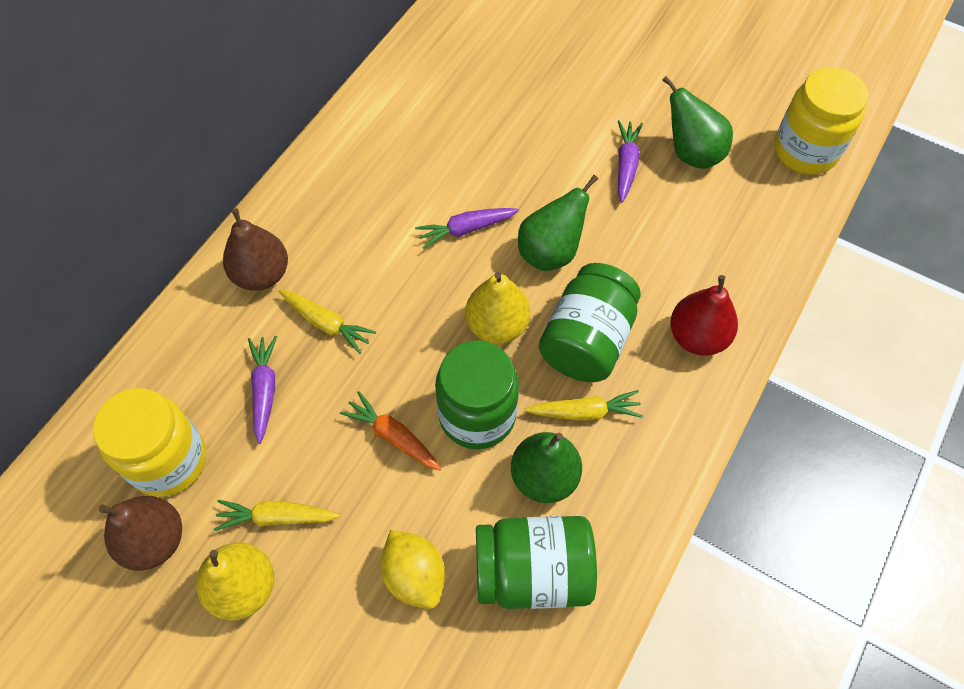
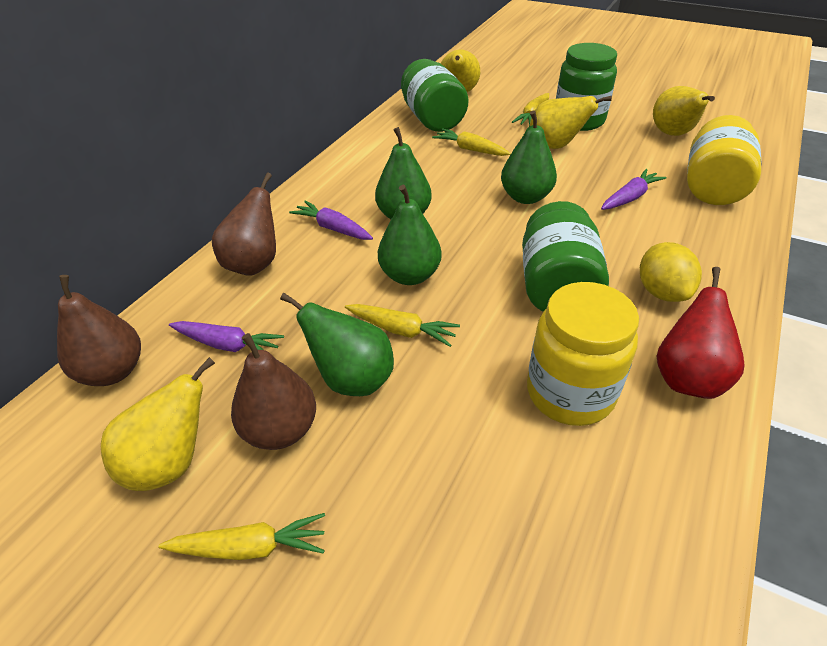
brown pear: 2 -> 3
green pear: 3 -> 4
orange carrot: 1 -> 0
yellow carrot: 3 -> 4
yellow pear: 2 -> 4

